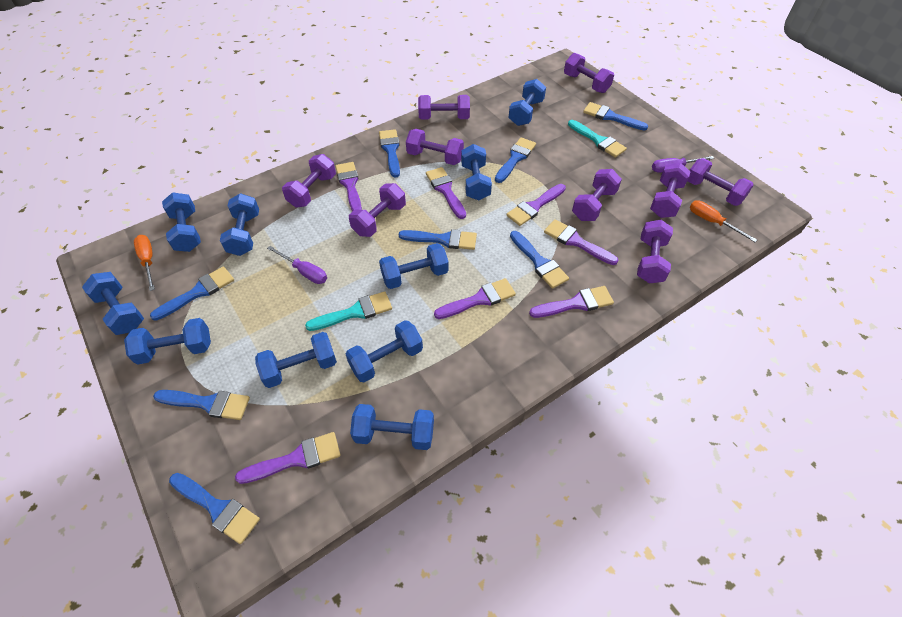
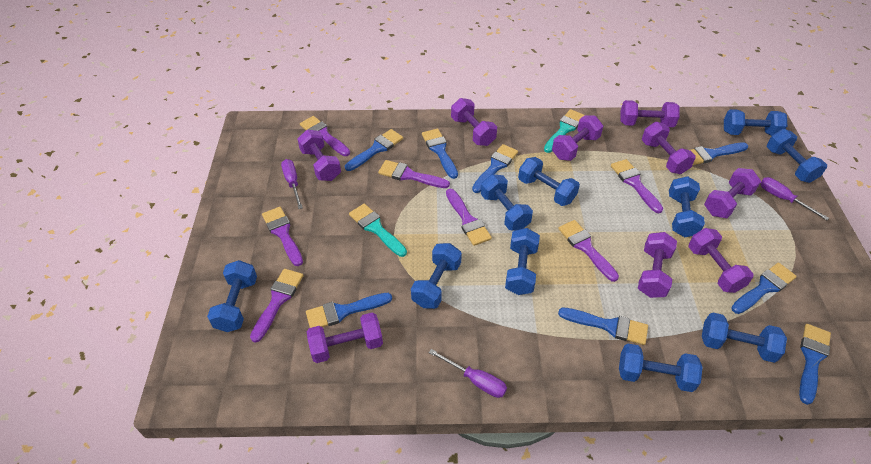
orange screwdriver: 2 -> 0
purple screwdriver: 2 -> 3

